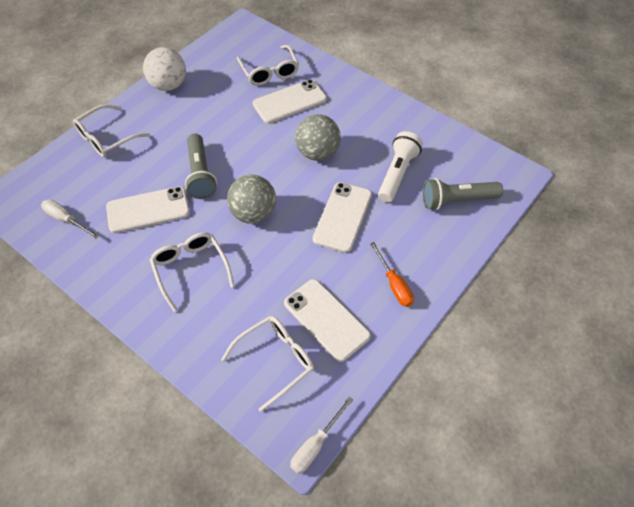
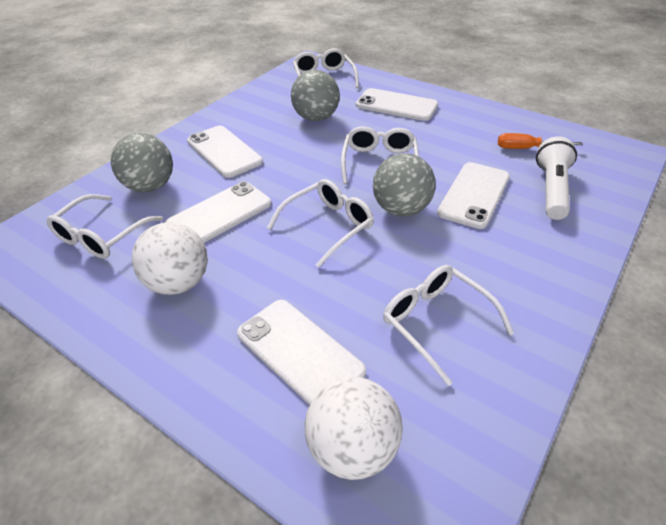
grey ball: 2 -> 3
grey flashlight: 2 -> 0
white ball: 1 -> 2
white glasses: 4 -> 5
white phone: 4 -> 5
white screwdriver: 2 -> 0

